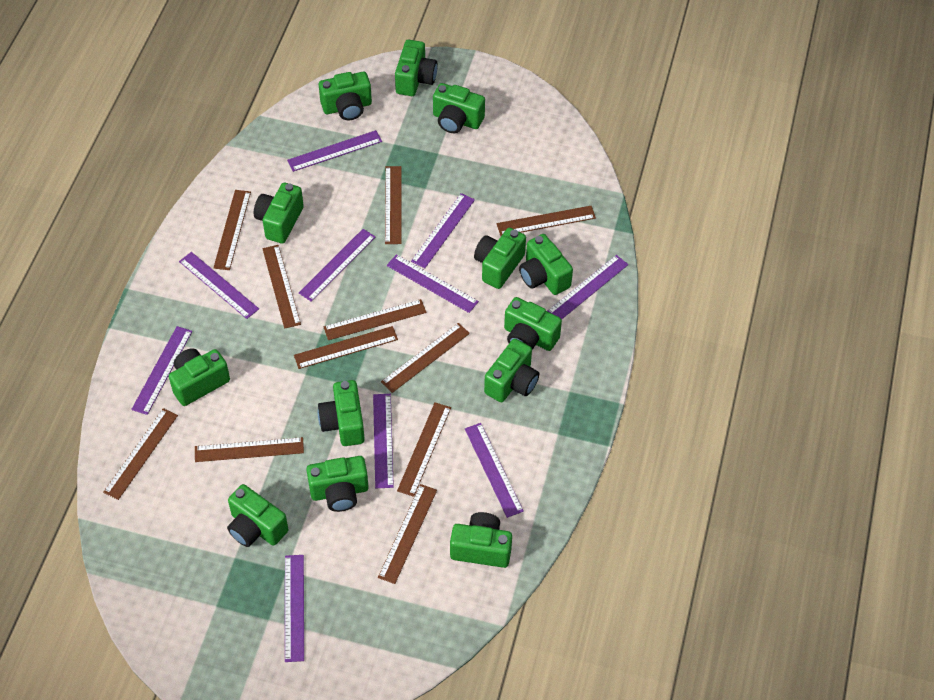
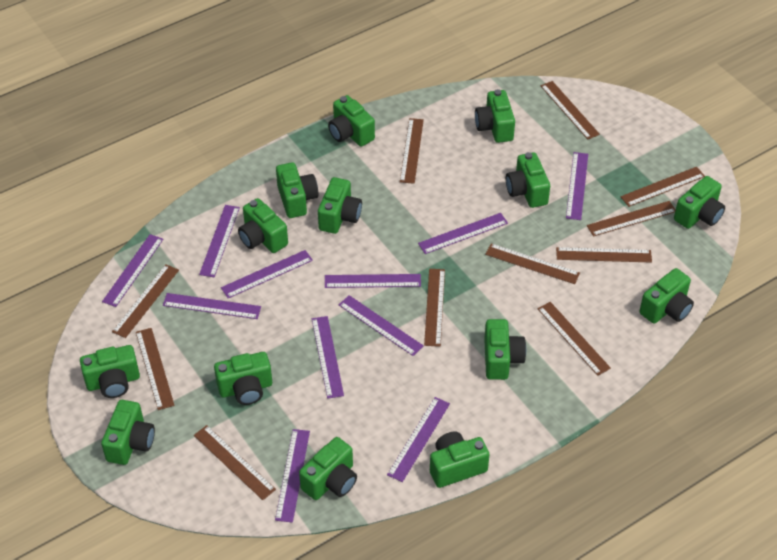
green camera: 13 -> 14
purple ruler: 10 -> 11

